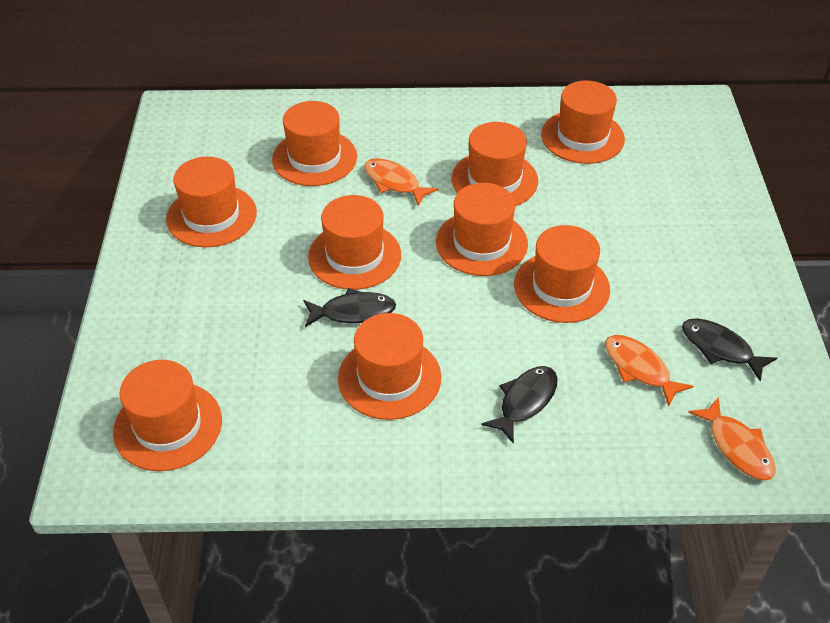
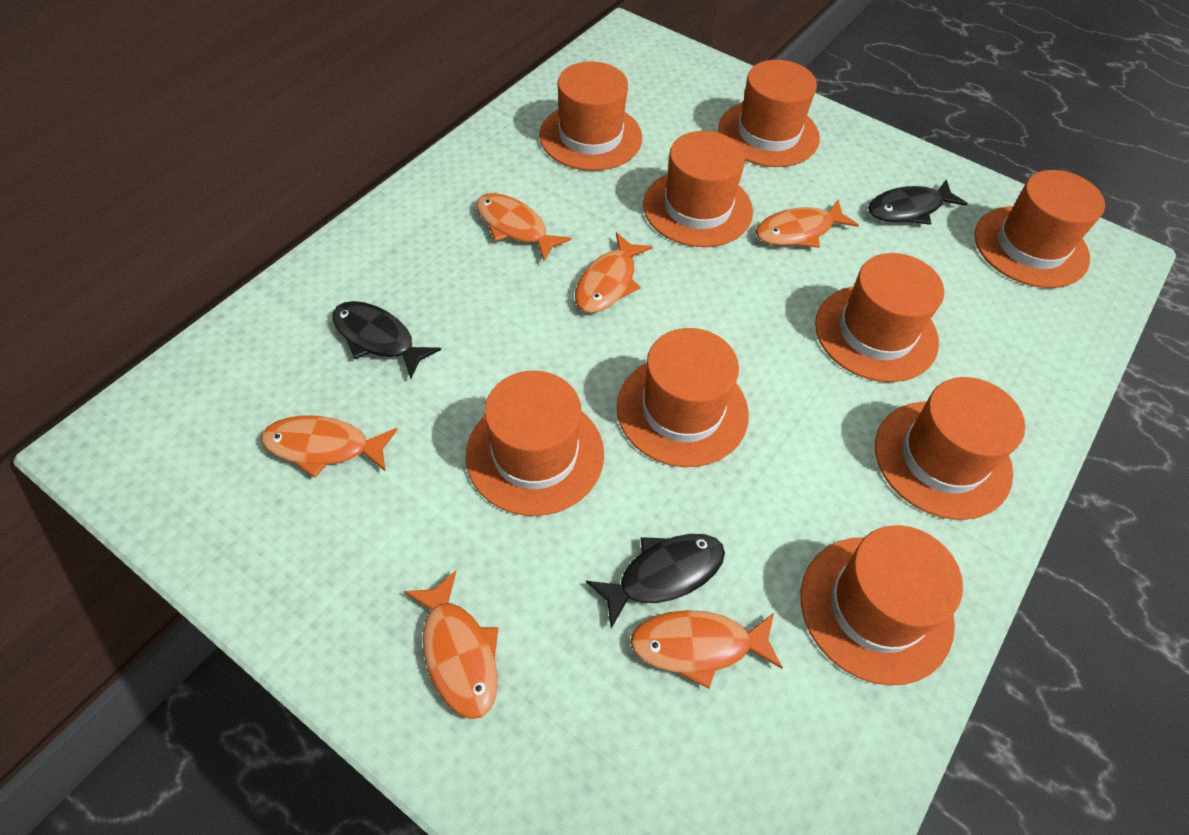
orange fish: 3 -> 6

